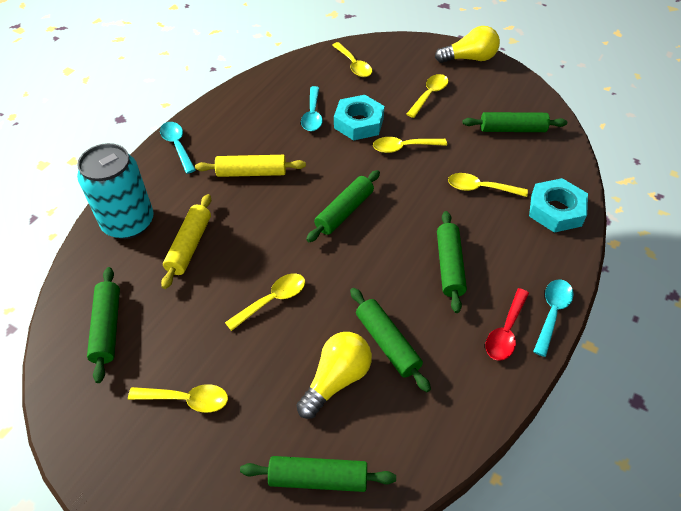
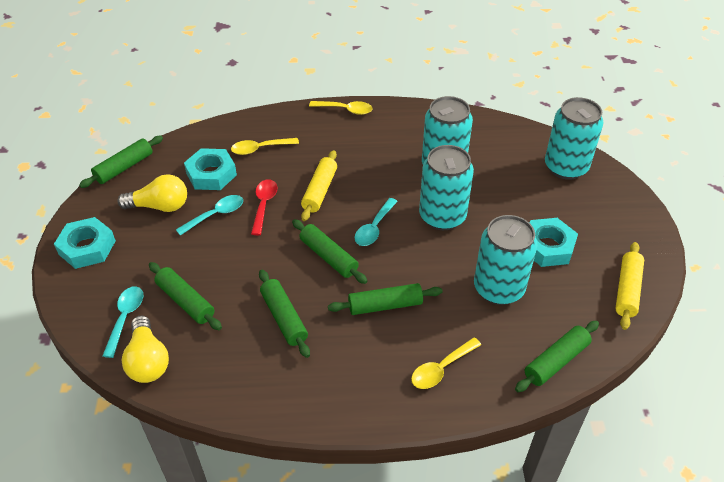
turquoise can: 1 -> 4
turquoise nut: 2 -> 3
yellow spoon: 6 -> 3

